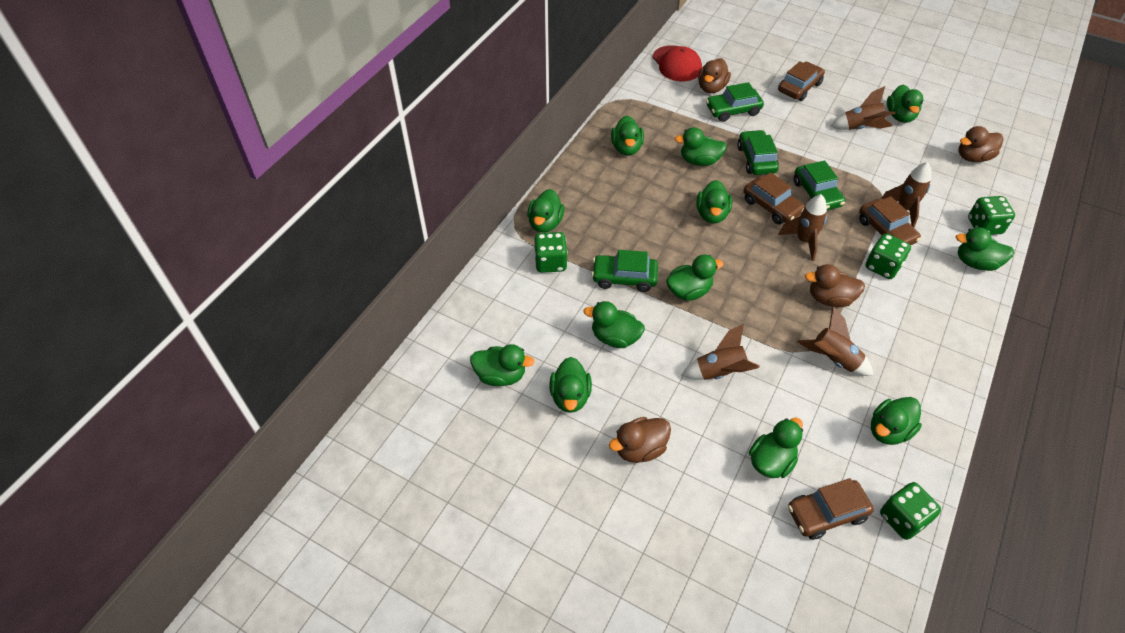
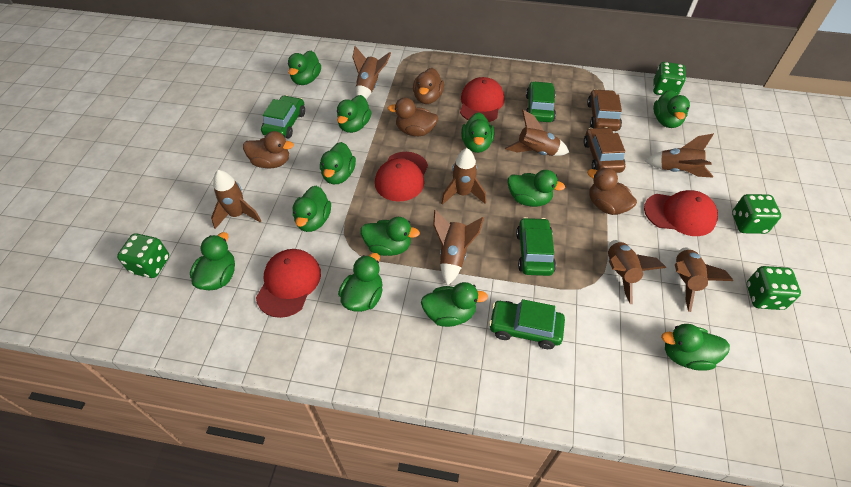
brown car: 4 -> 2
brown rocket: 5 -> 8
red cap: 1 -> 4

